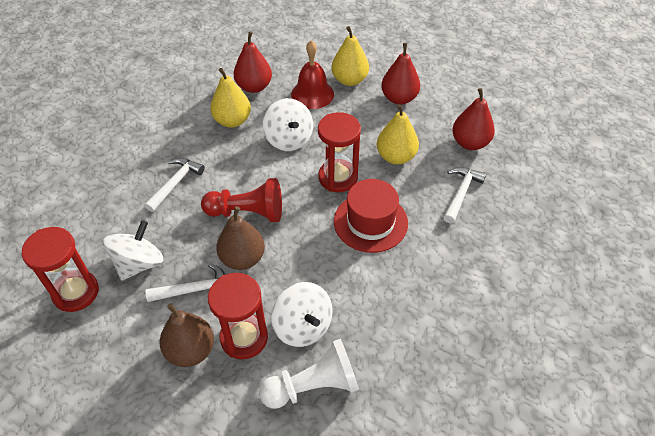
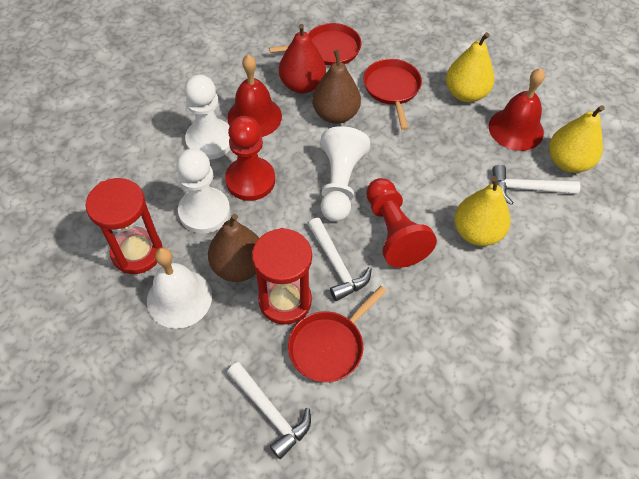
red bell: 1 -> 2
red hat: 1 -> 0
red hourglass: 3 -> 2
red pan: 0 -> 3
red pawn: 1 -> 2
red pear: 3 -> 1
white bell: 0 -> 1
white pawn: 1 -> 3
white spinning top: 3 -> 0

